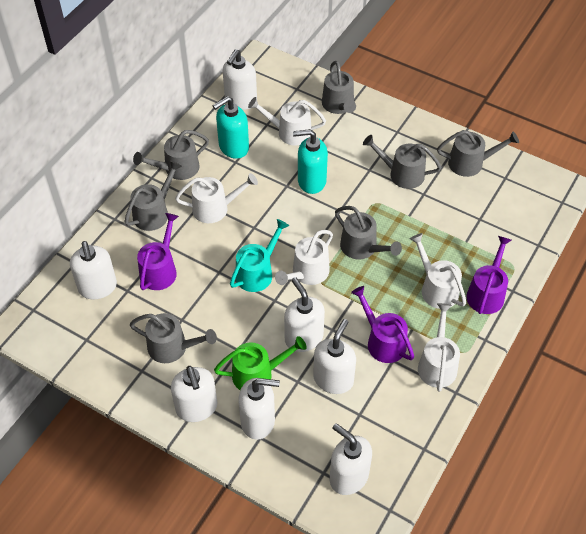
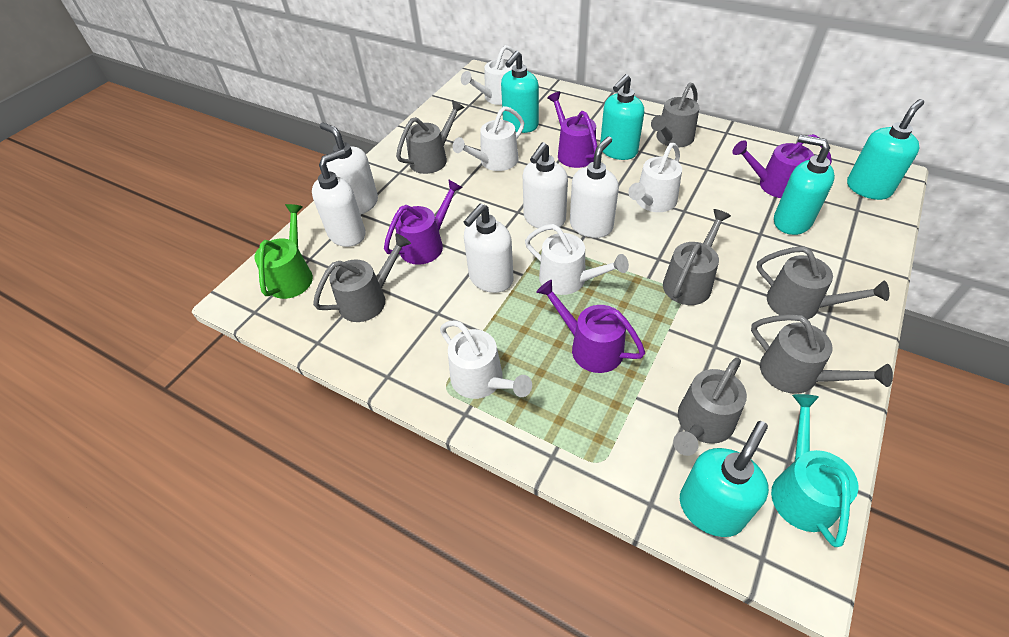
purple watering can: 3 -> 4
turquoise soap dispenser: 2 -> 5
white soap dispenser: 7 -> 5

